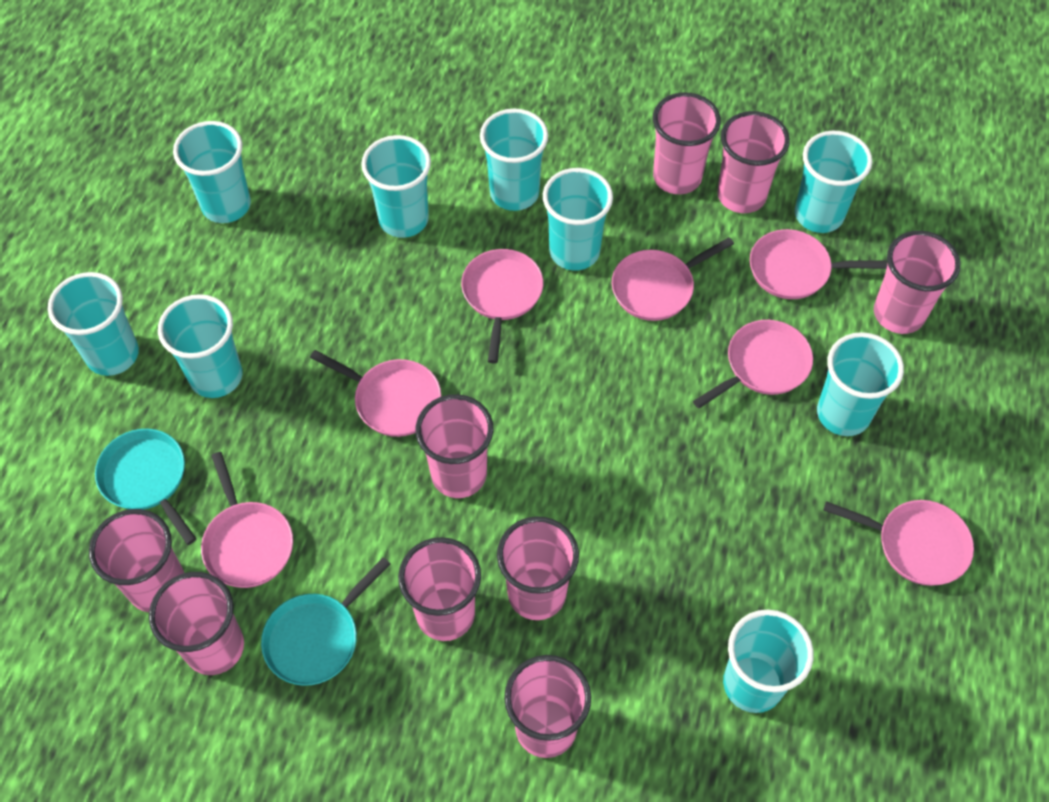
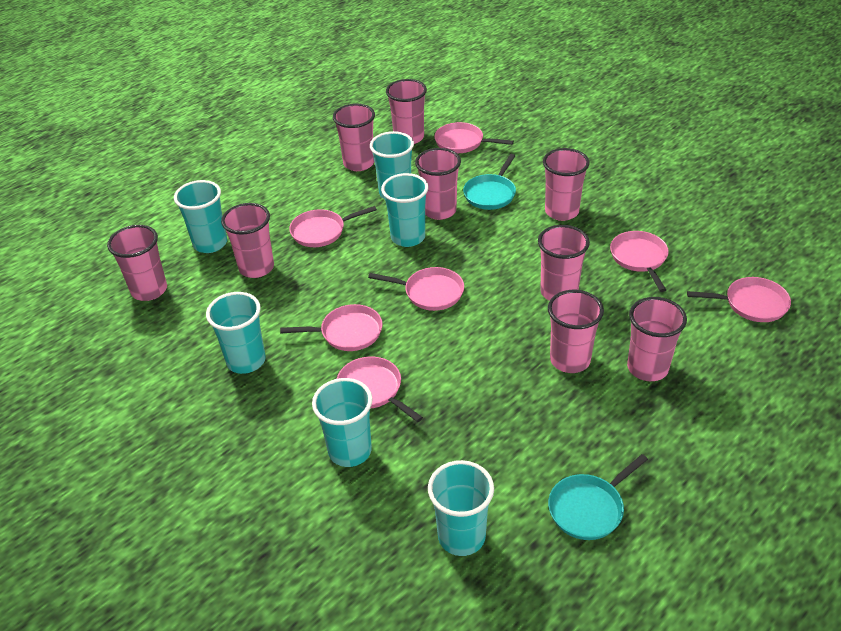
turquoise cup: 9 -> 6

